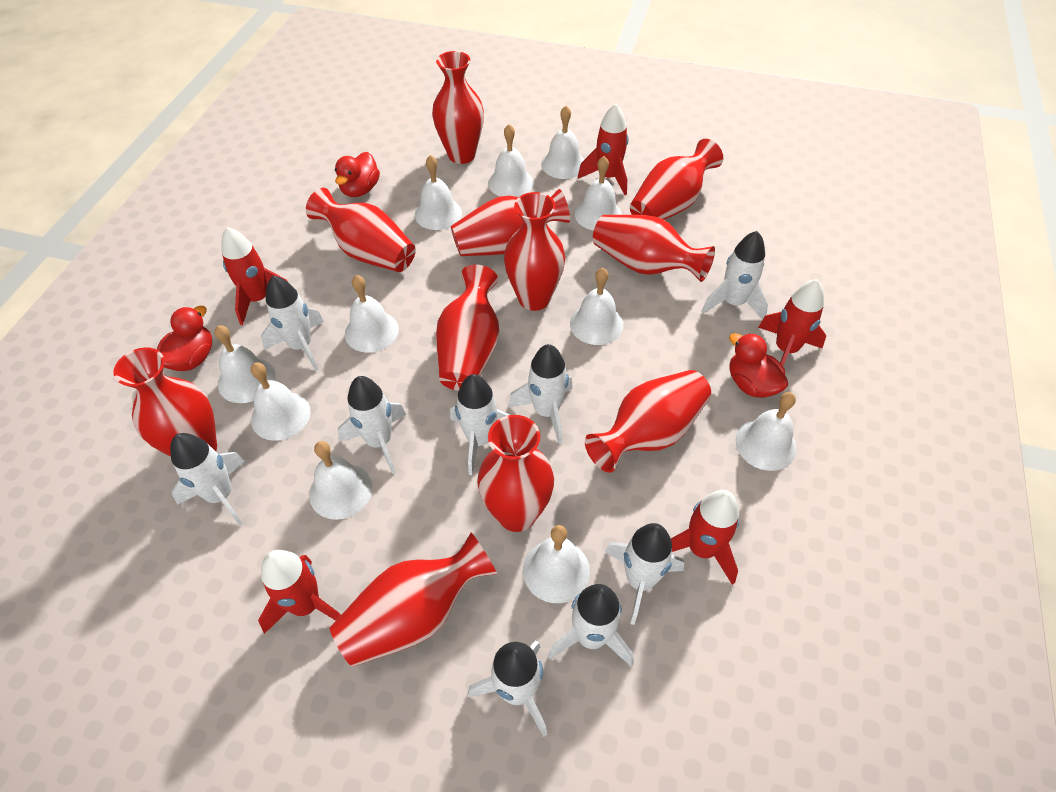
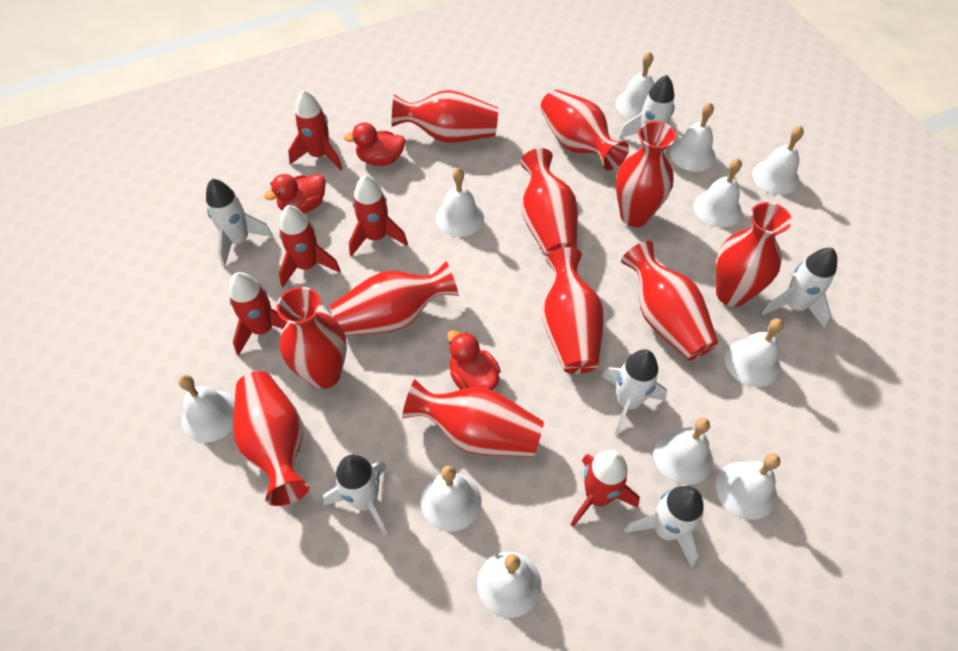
white rocket: 9 -> 6

